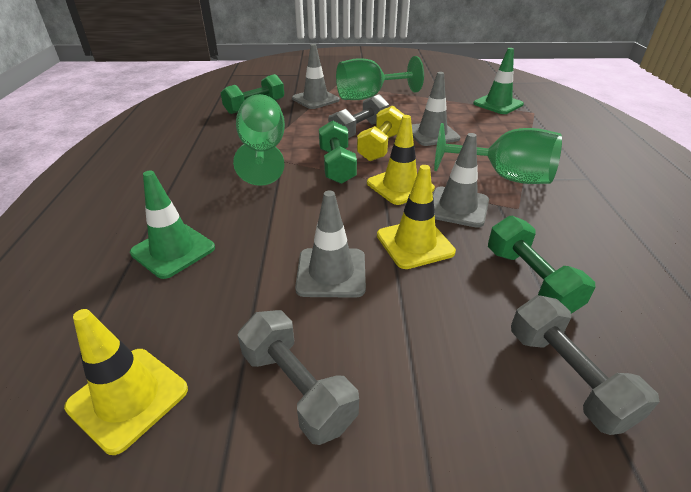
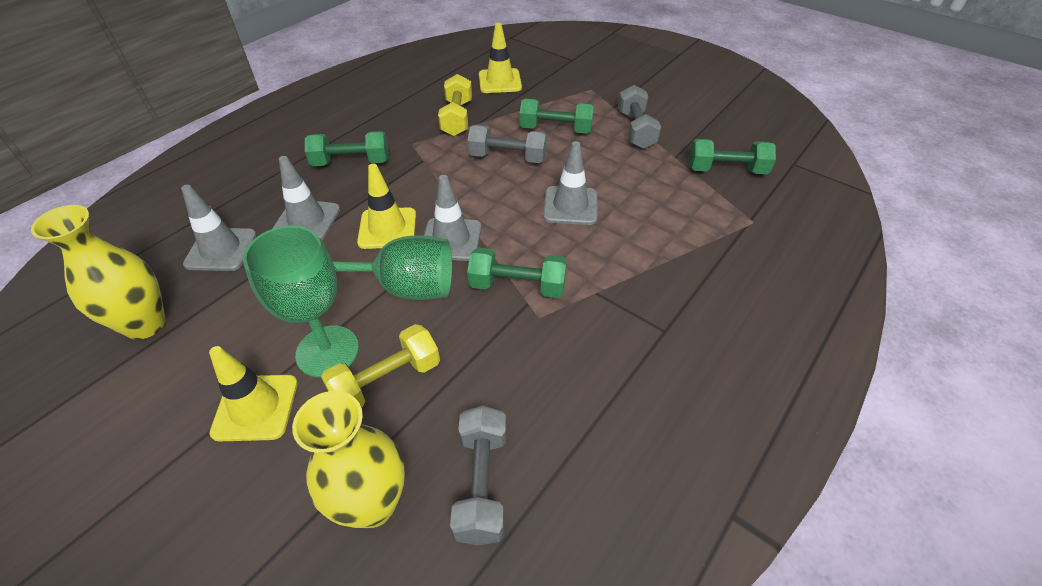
green dumbbell: 3 -> 4
green goblet: 3 -> 2
green traffic cone: 2 -> 0
yellow dumbbell: 1 -> 2
yellow vase: 0 -> 2

